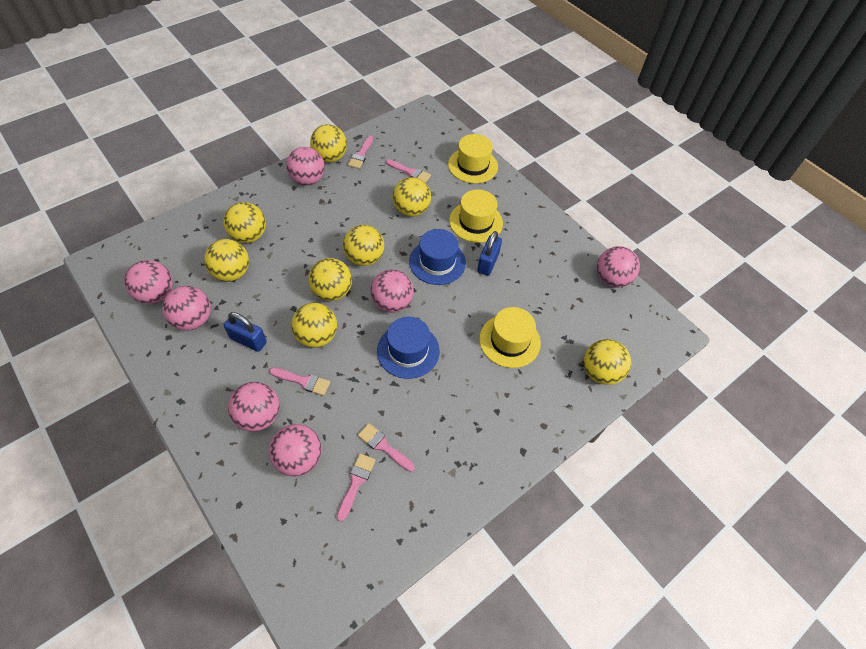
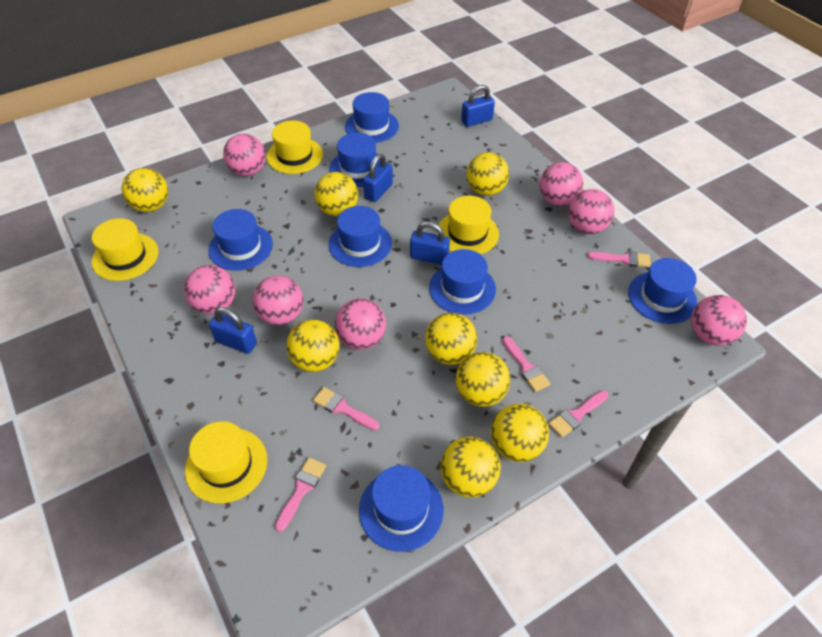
blue hat: 2 -> 7
blue padlock: 2 -> 4
yellow hat: 3 -> 4

